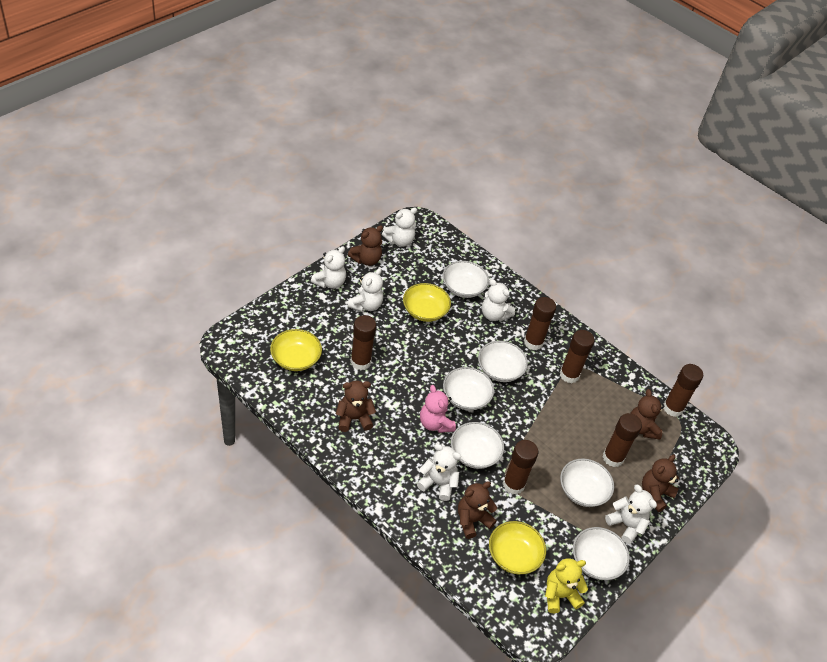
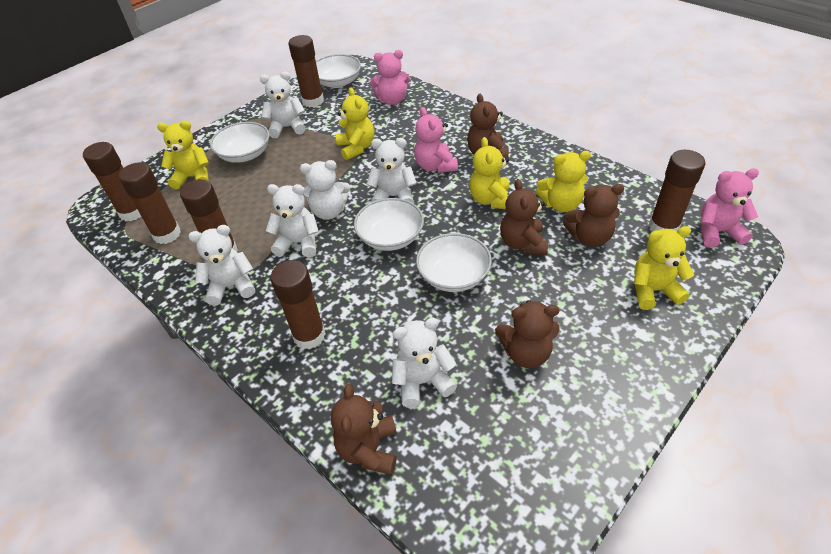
pink teddy bear: 1 -> 3
white bowl: 6 -> 4
yellow bowl: 3 -> 0
yellow teddy bear: 1 -> 5

